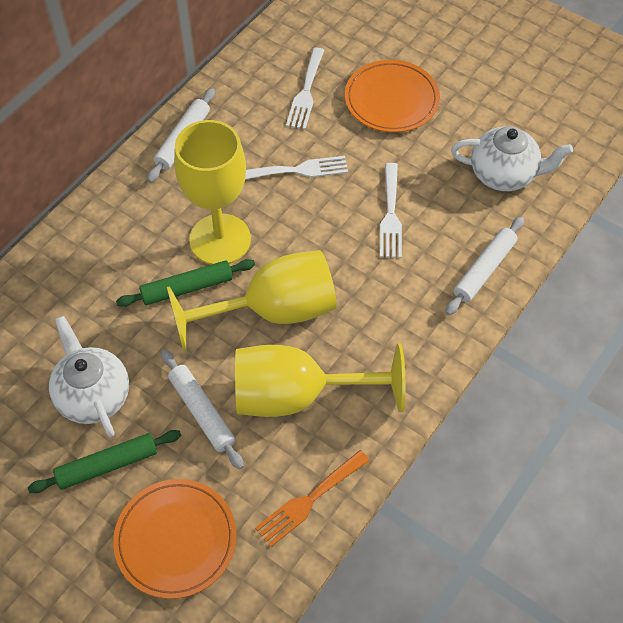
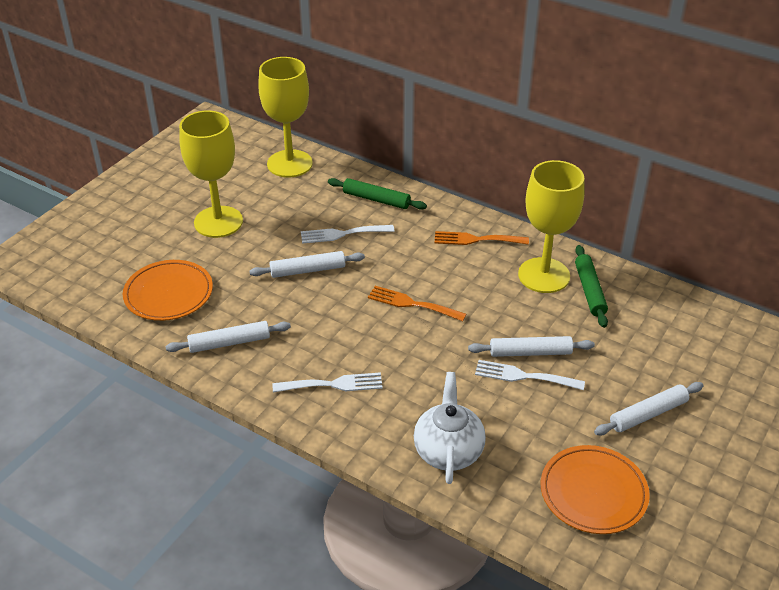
orange fork: 1 -> 2
white rolling pin: 3 -> 4
white teapot: 2 -> 1

